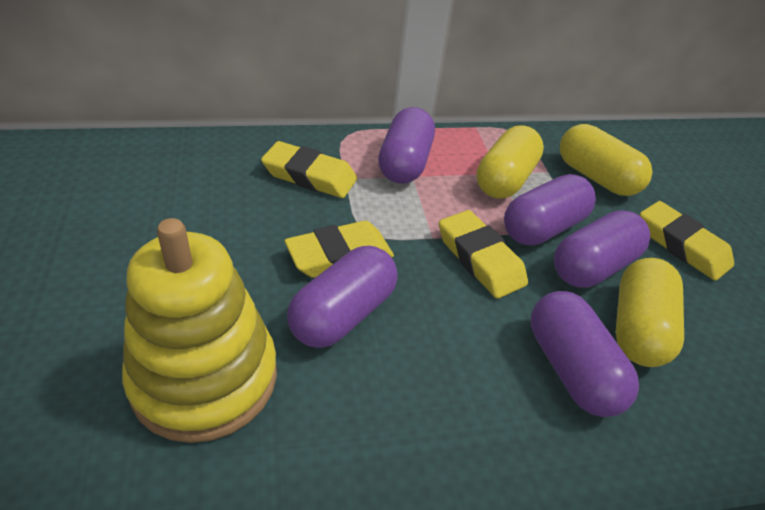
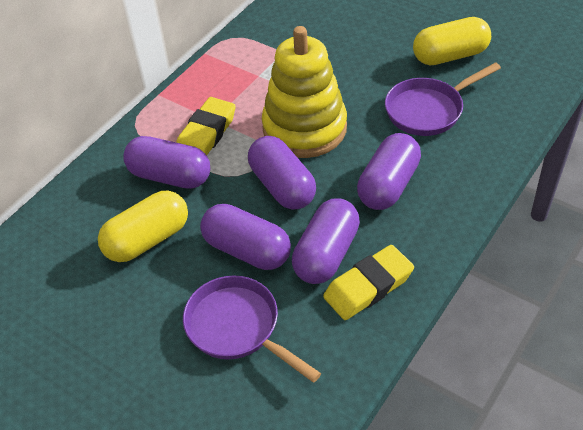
purple pan: 0 -> 2
yellow capsule: 3 -> 2
yellow eraser: 4 -> 2

